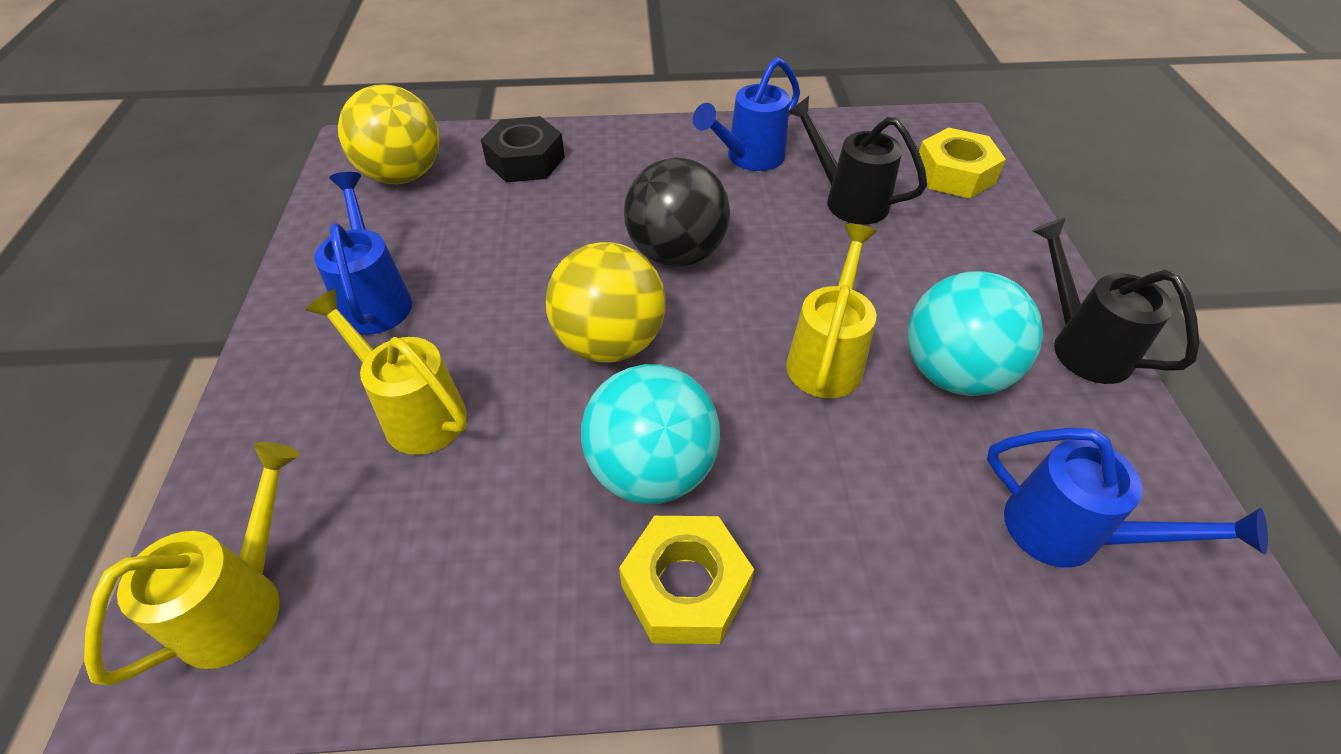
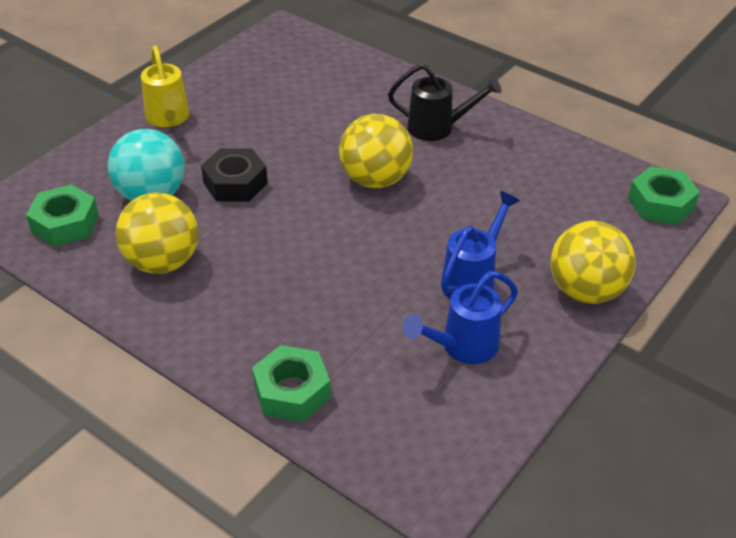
black ball: 1 -> 0
black watering can: 2 -> 1
blue watering can: 3 -> 2
green nut: 0 -> 3
turquoise ball: 2 -> 1
yellow ball: 2 -> 3
yellow nut: 2 -> 0
yellow watering can: 3 -> 1

